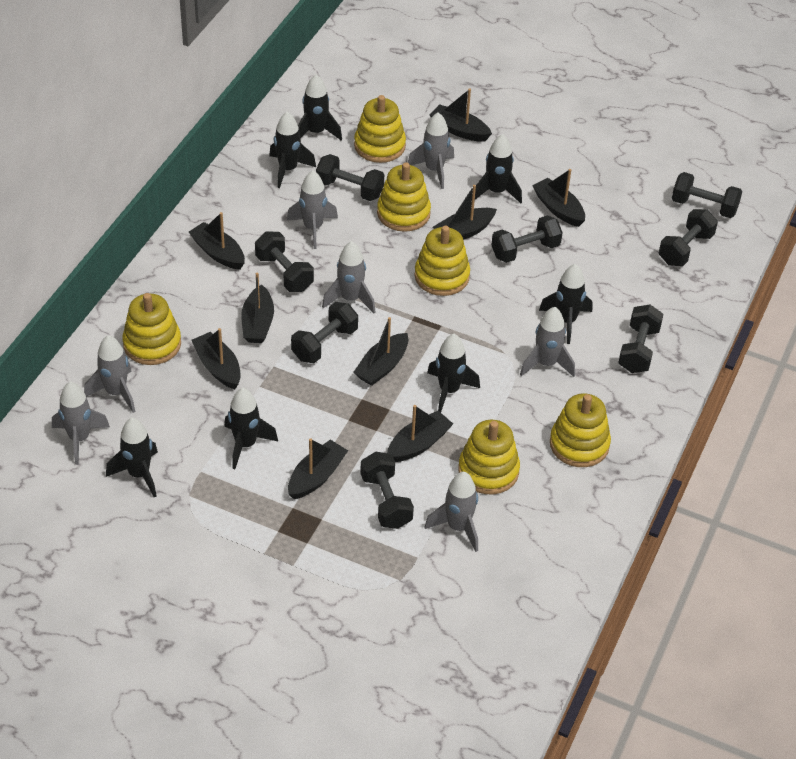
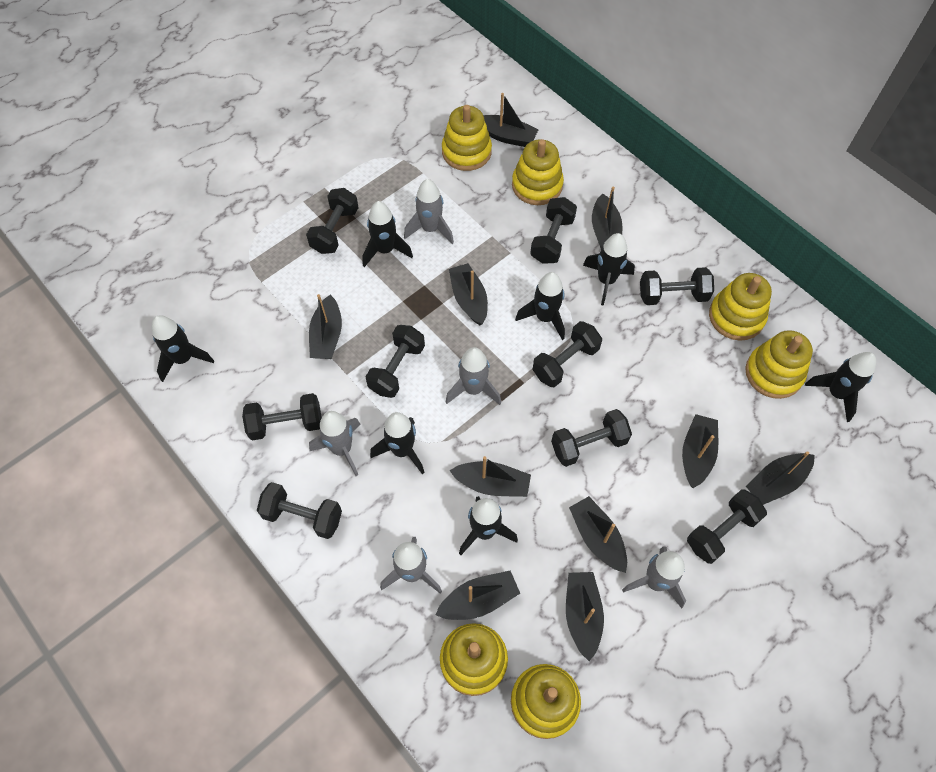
black boat: 9 -> 10
black dumbbell: 8 -> 9
grey rocket: 7 -> 5

